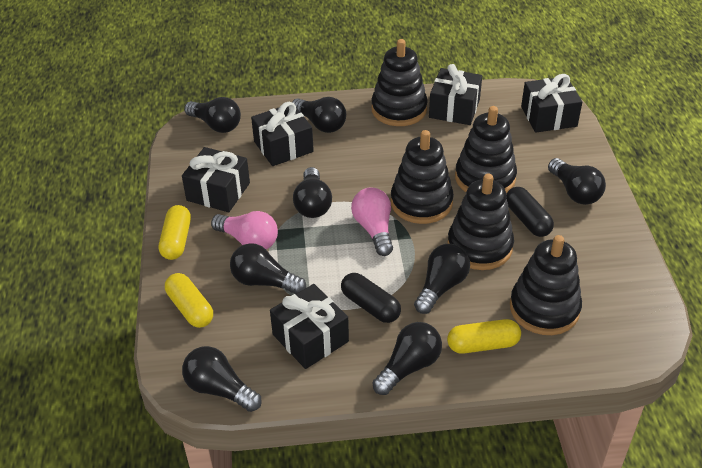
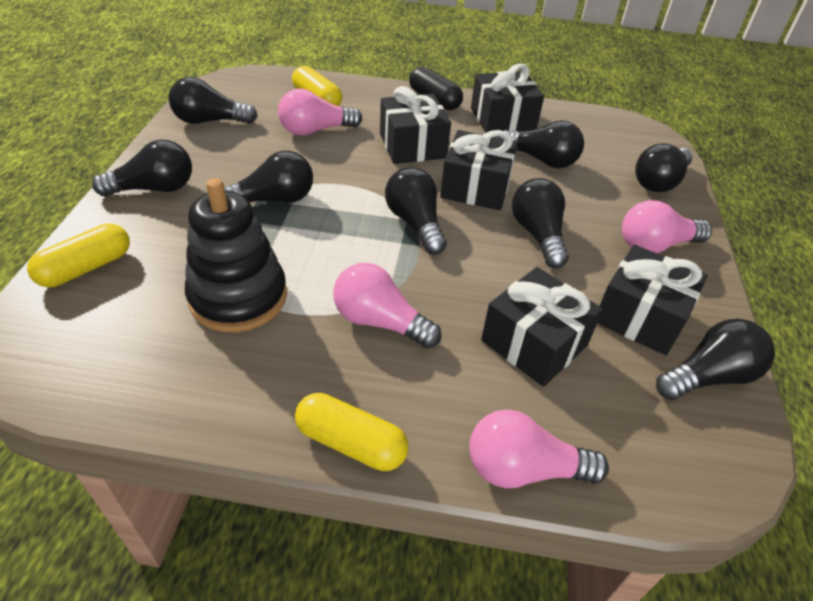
black capsule: 2 -> 1
black stacking toy: 5 -> 1
pink light bulb: 2 -> 4

